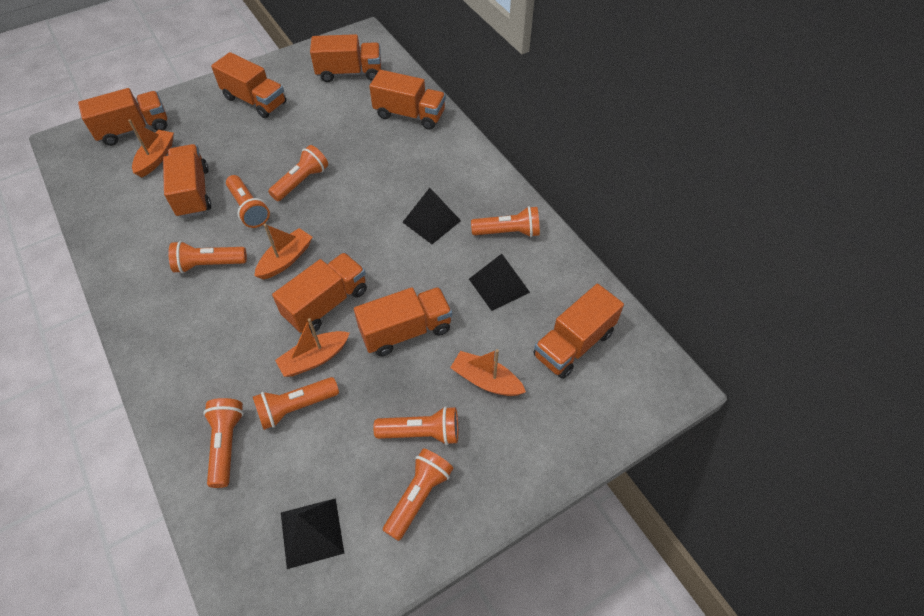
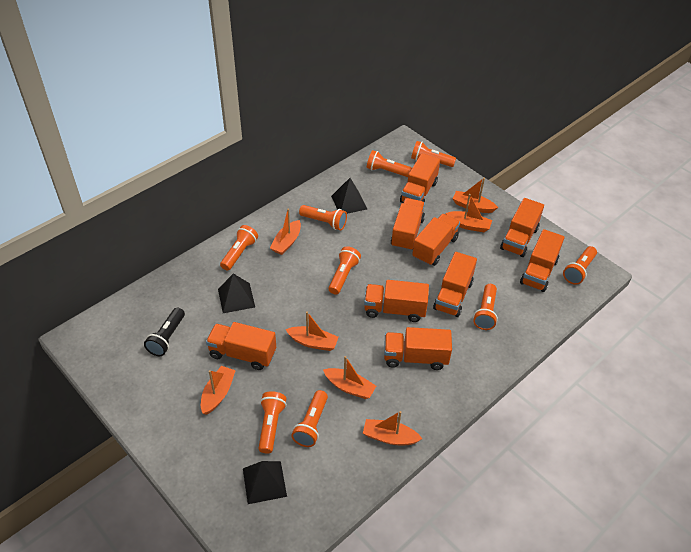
black flashlight: 0 -> 1
orange boat: 4 -> 7
orange flashlight: 8 -> 9
orange truck: 8 -> 9

